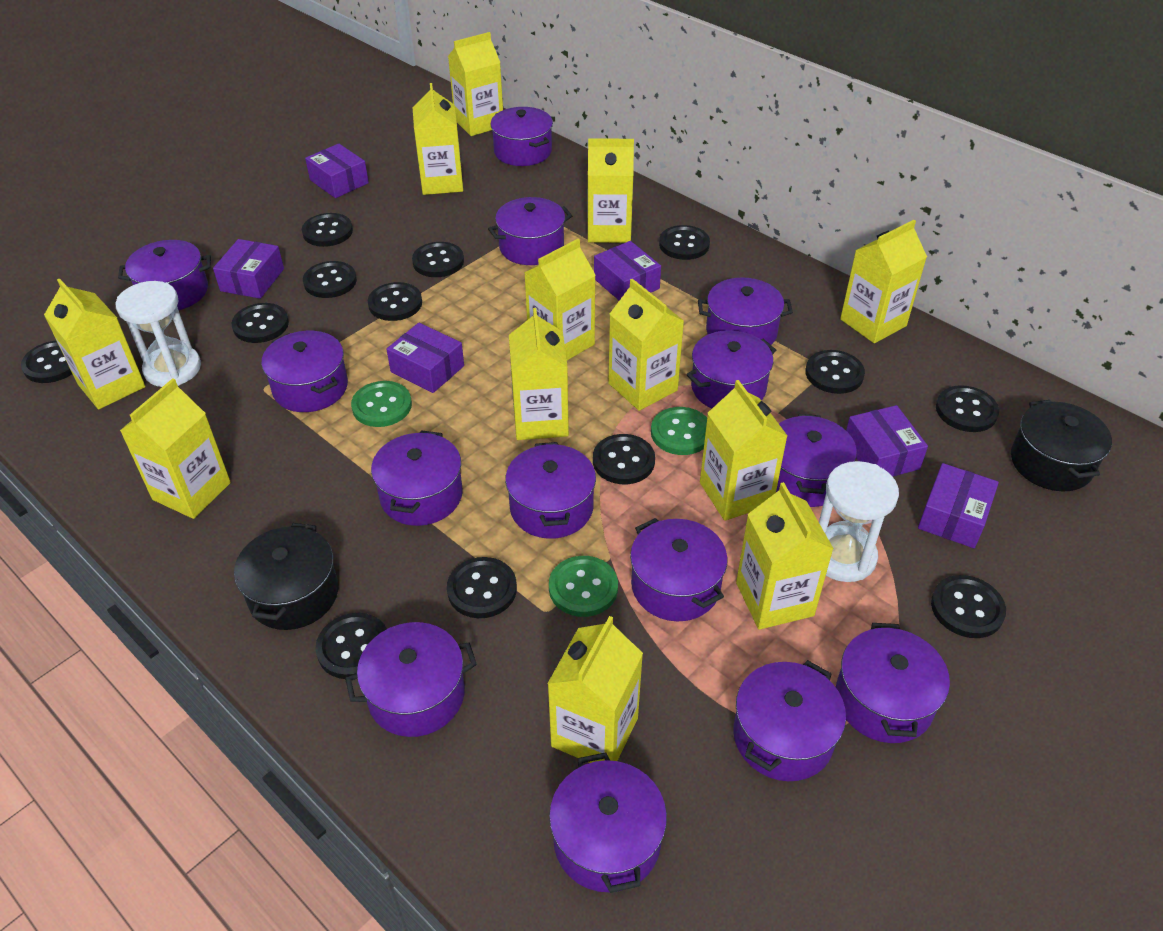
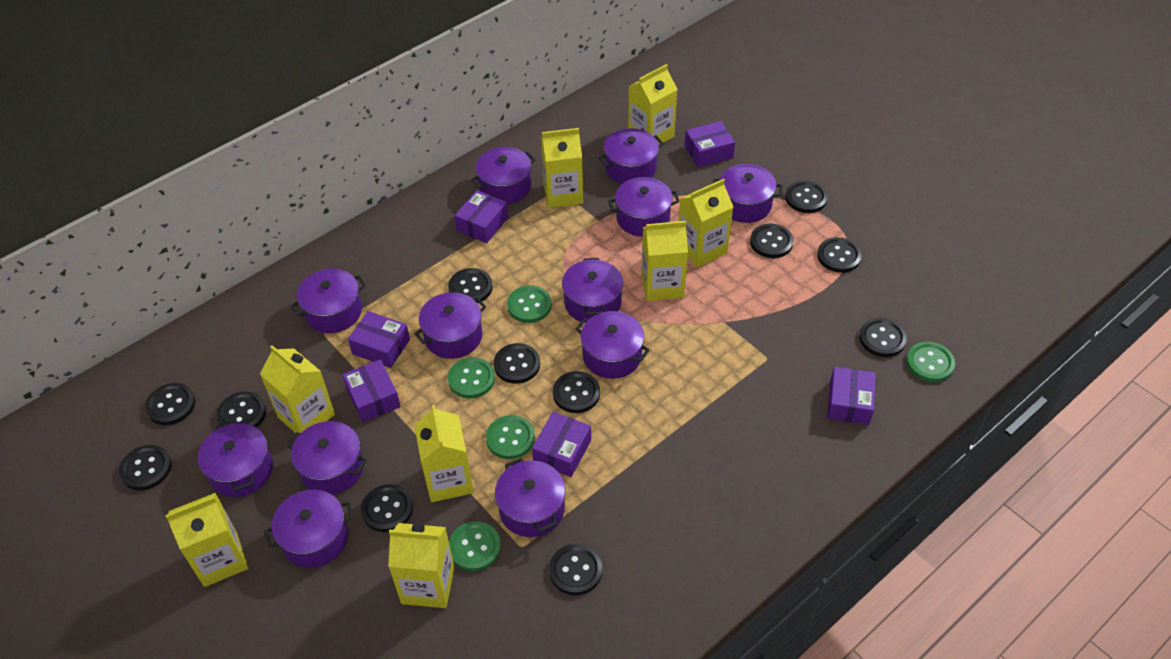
black button: 13 -> 12
black pot: 2 -> 0
green button: 3 -> 5
purple pot: 14 -> 12
white hourglass: 2 -> 0
yellow carton: 12 -> 8

